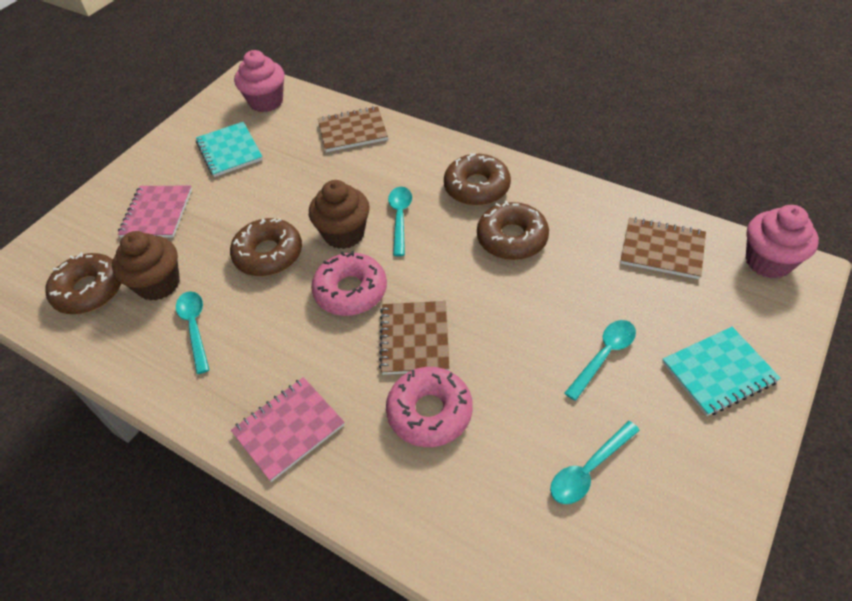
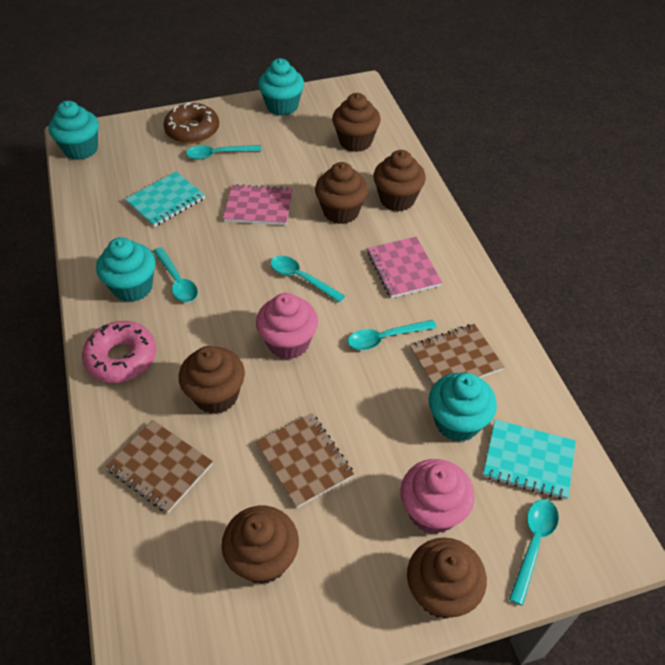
brown cupcake: 2 -> 6
brown donut: 4 -> 1
pink donut: 2 -> 1
turquoise cupcake: 0 -> 4
turquoise spoon: 4 -> 5

